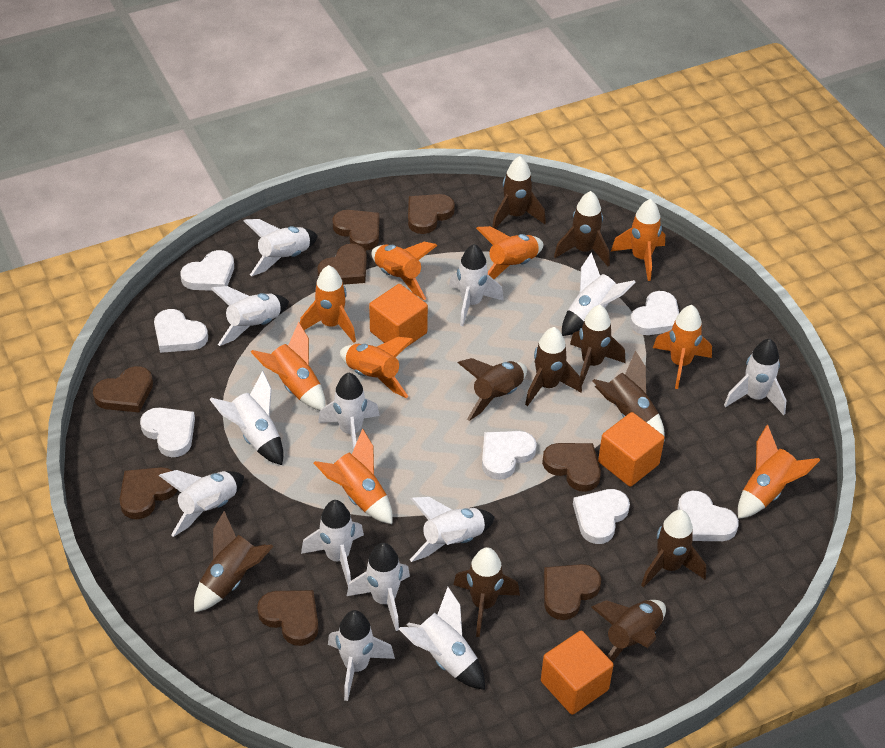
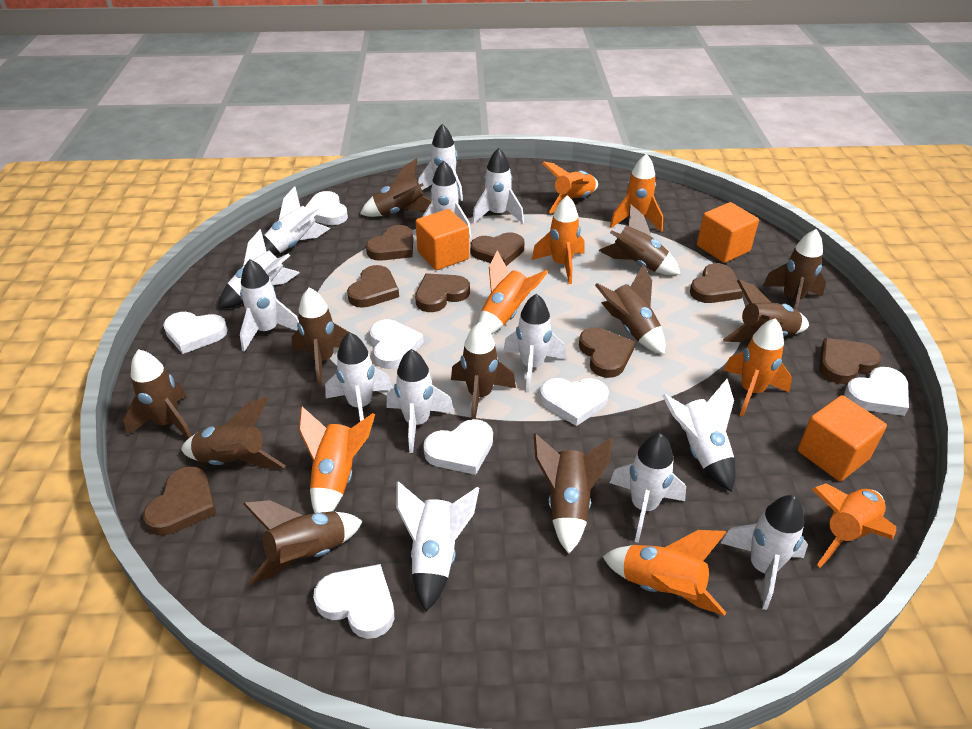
brown rocket: 10 -> 11
orange rocket: 9 -> 8

